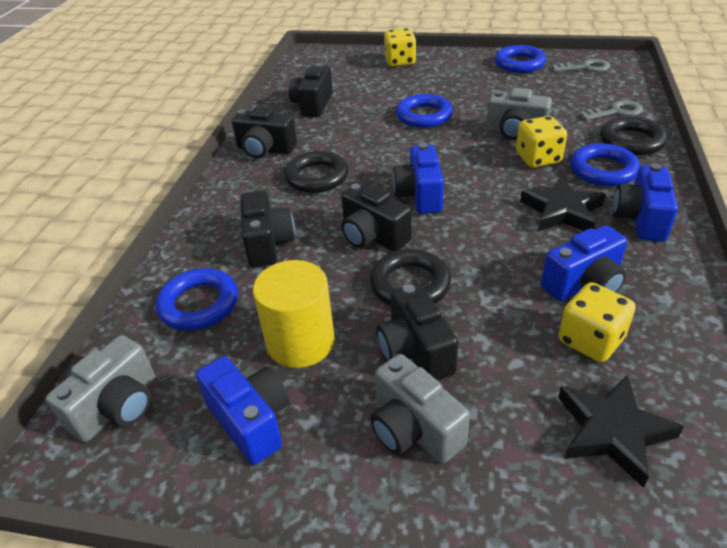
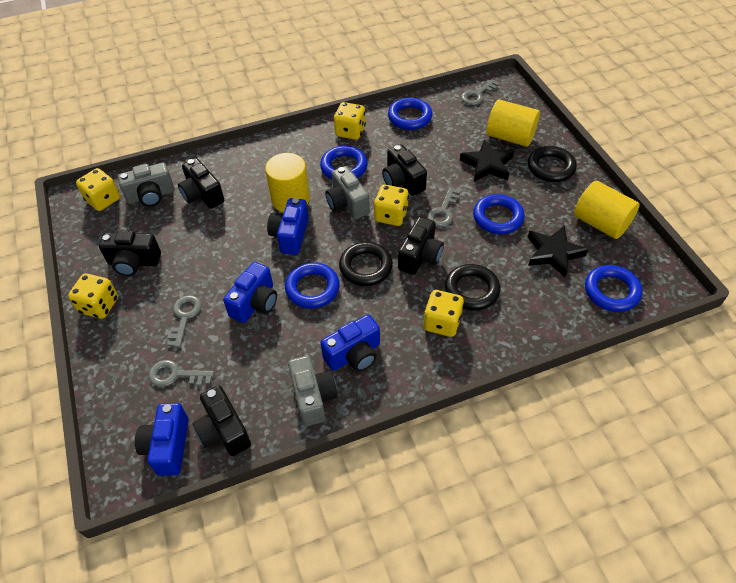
blue ring: 4 -> 5
grey key: 2 -> 4
yellow cylinder: 1 -> 3
yellow dice: 3 -> 5

